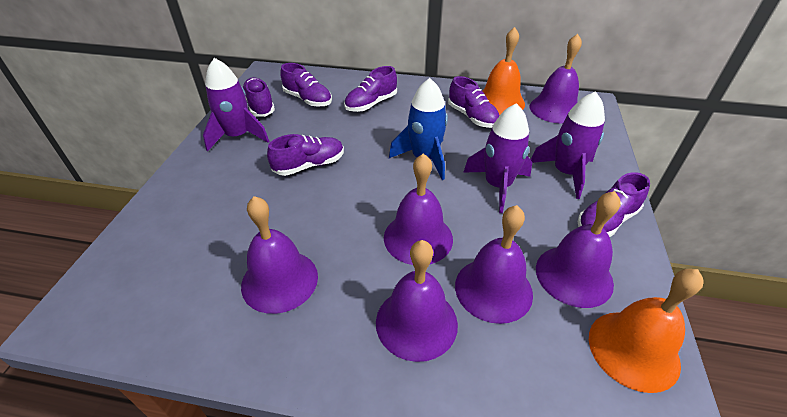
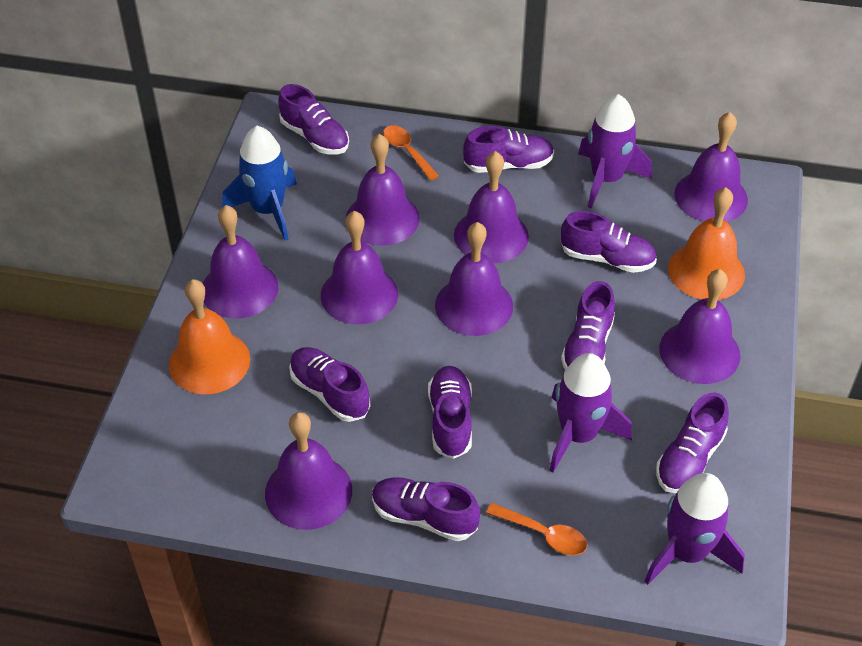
orange spoon: 0 -> 2
purple bell: 6 -> 8
purple shoe: 6 -> 8

